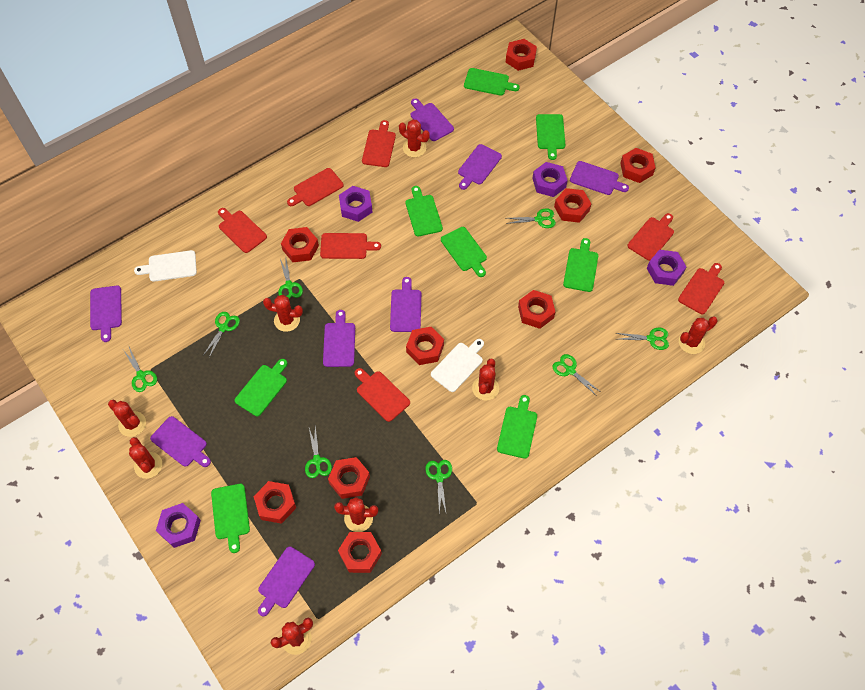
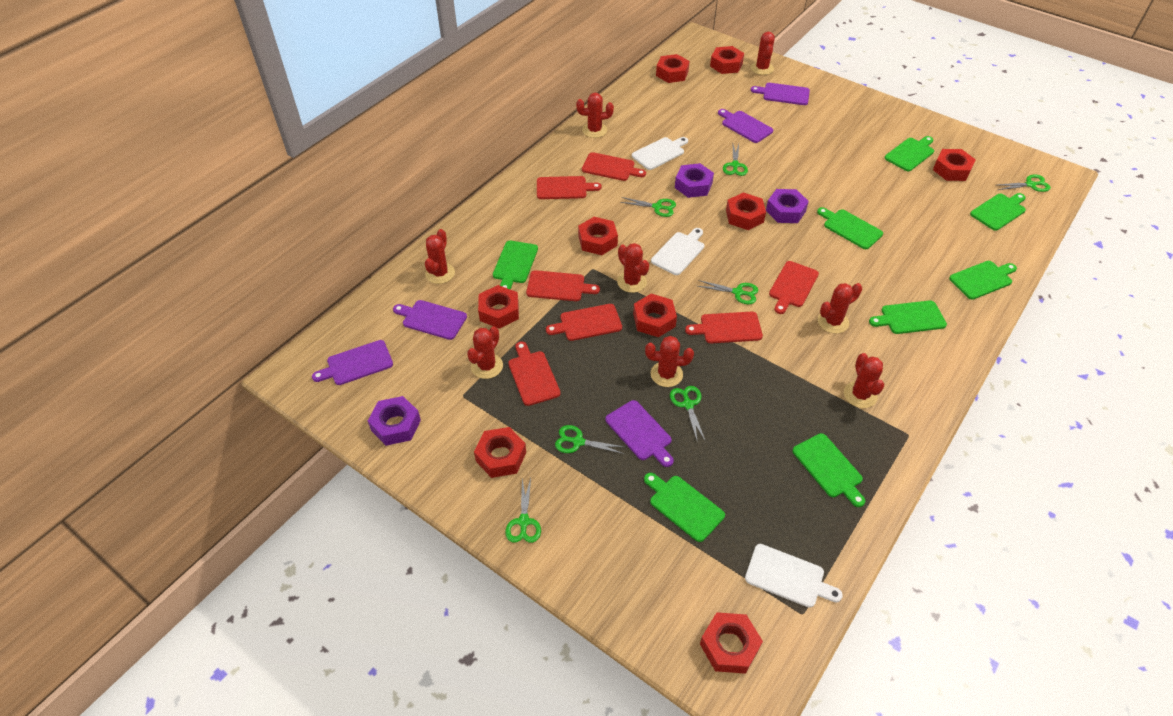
green scissors: 8 -> 7
purple cutting board: 8 -> 5
purple nut: 4 -> 3
white cutting board: 2 -> 3

